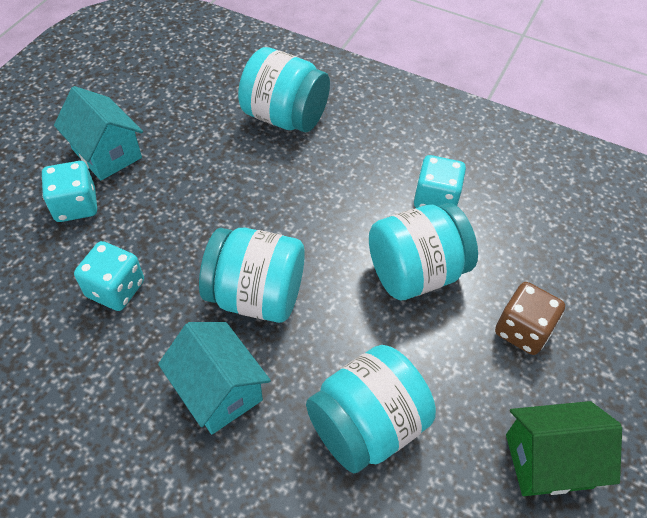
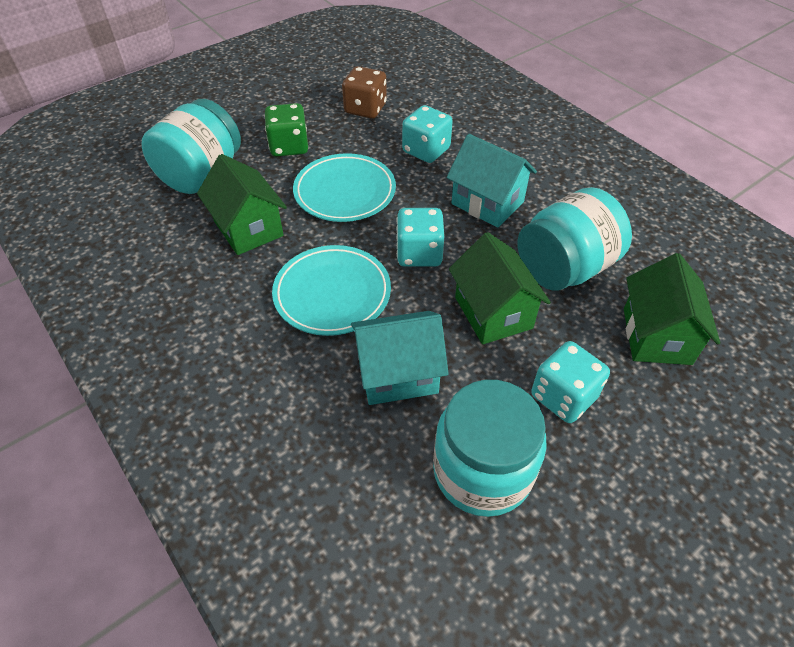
green dice: 0 -> 1
green house: 1 -> 3
turquoise jar: 4 -> 3
turquoise plate: 0 -> 2

